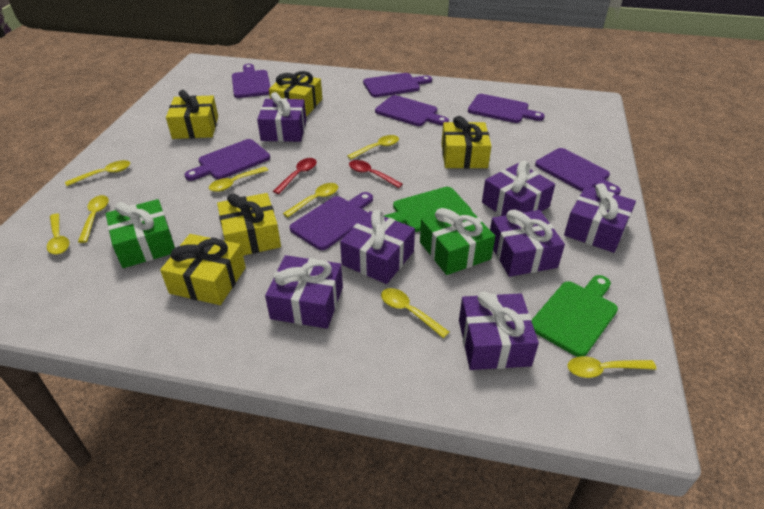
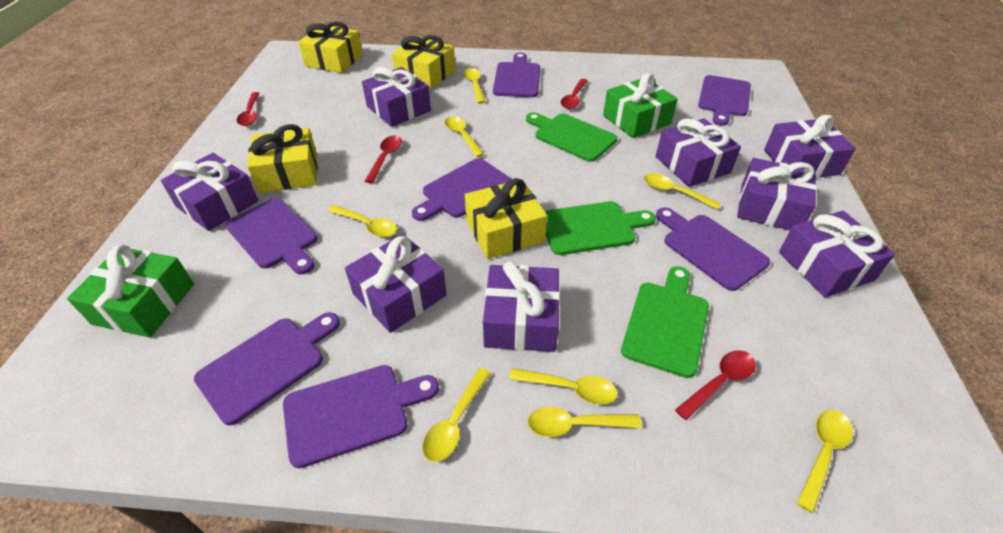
green cutting board: 2 -> 3
purple gift: 7 -> 8
red spoon: 2 -> 4
yellow gift: 5 -> 4

